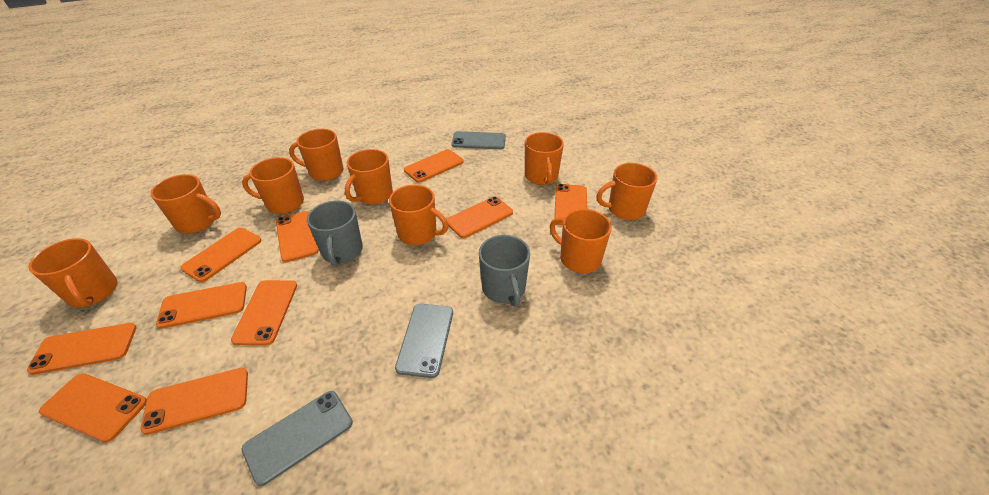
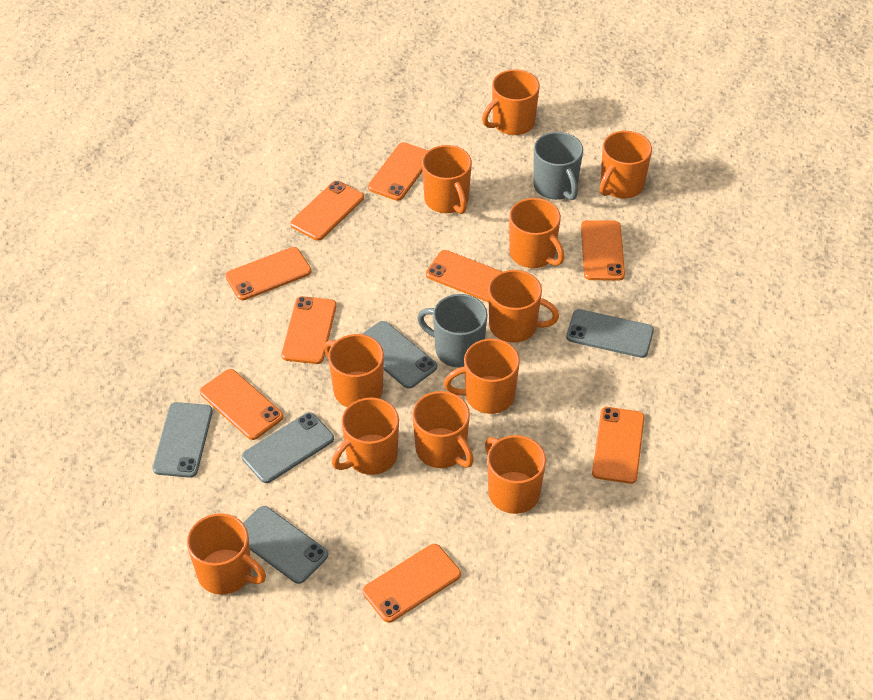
grey phone: 3 -> 5
orange mug: 9 -> 11
orange phone: 10 -> 9

